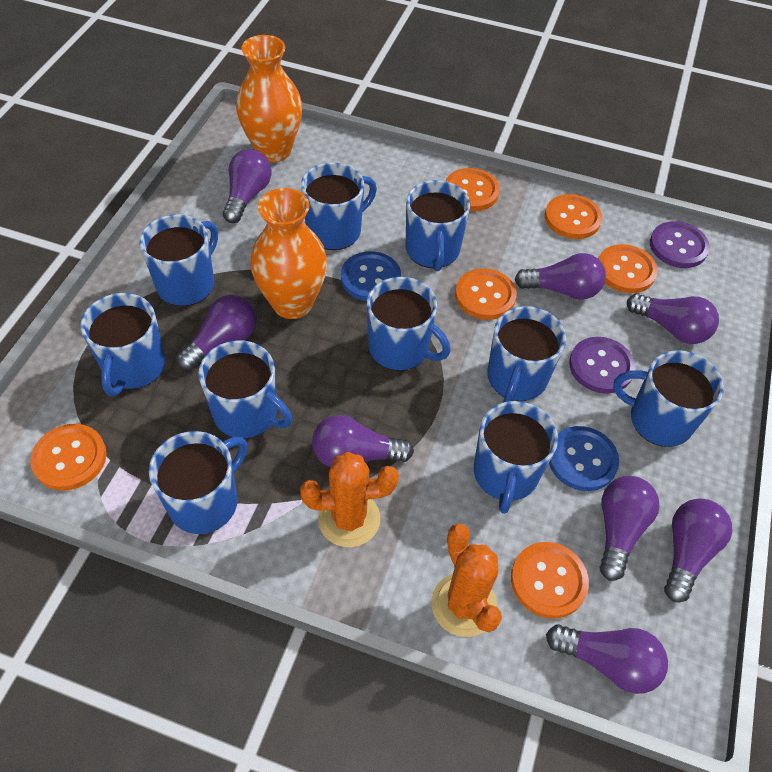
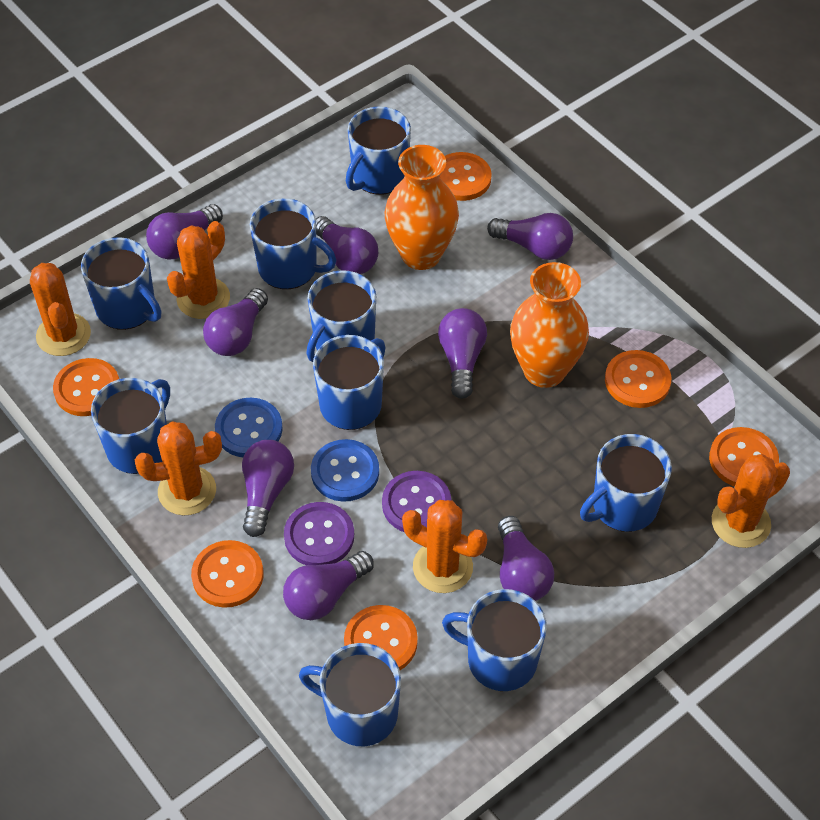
blue mug: 10 -> 9
orange cactus: 2 -> 5

